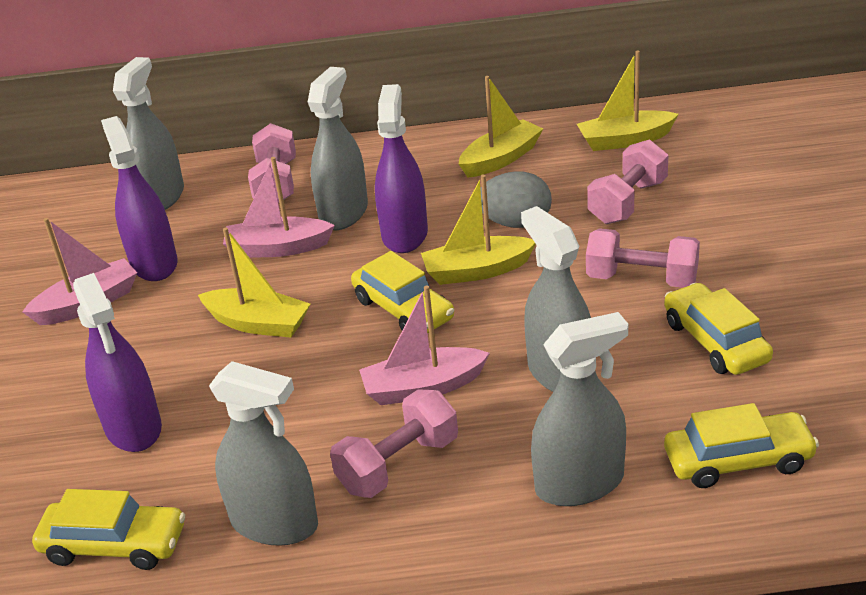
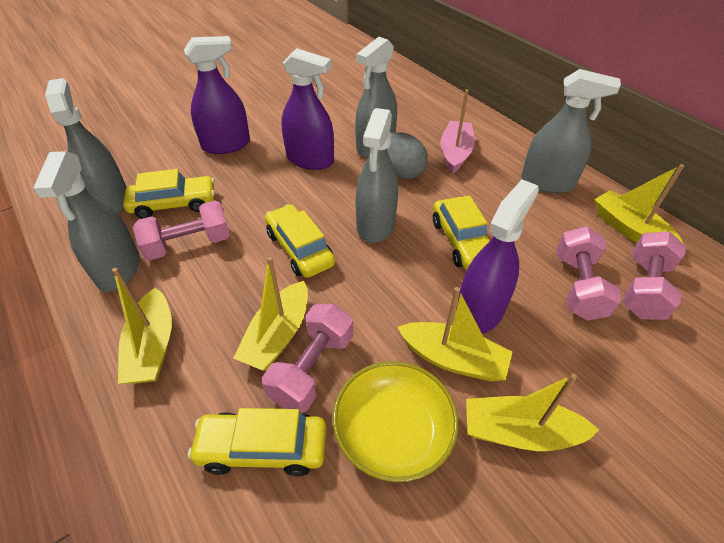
pink boat: 3 -> 1
yellow boat: 4 -> 5
yellow bowl: 0 -> 1

